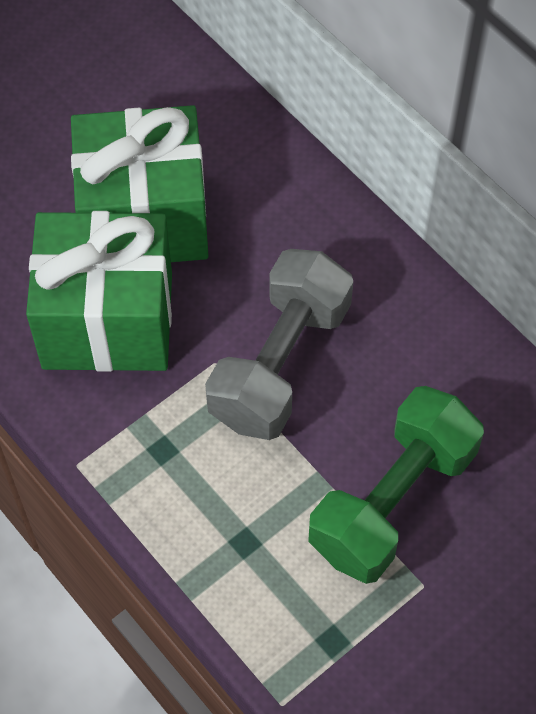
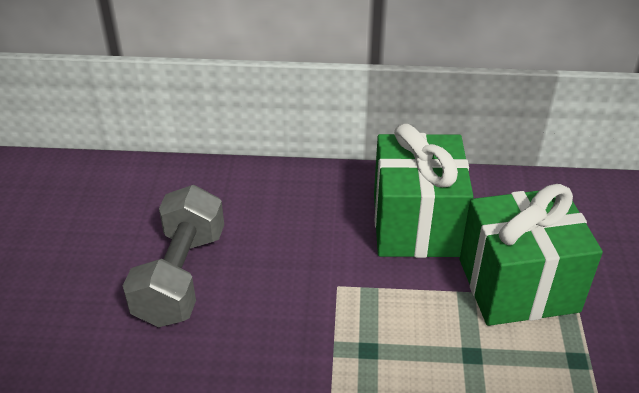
green dumbbell: 1 -> 0

